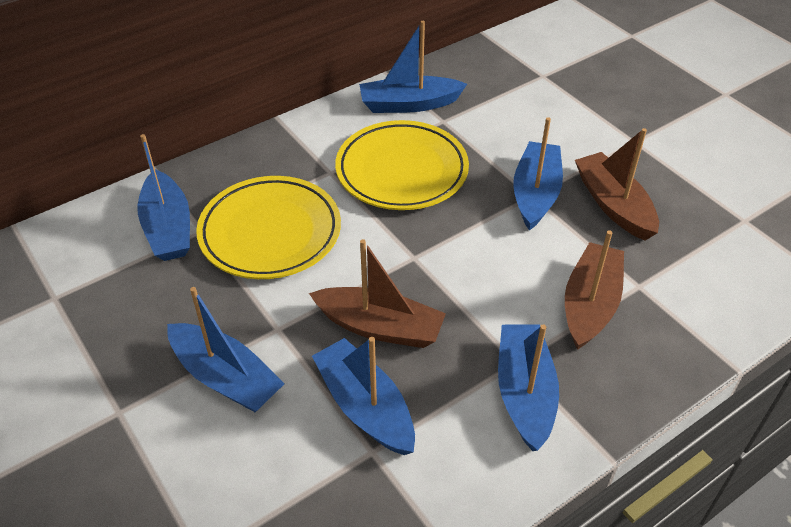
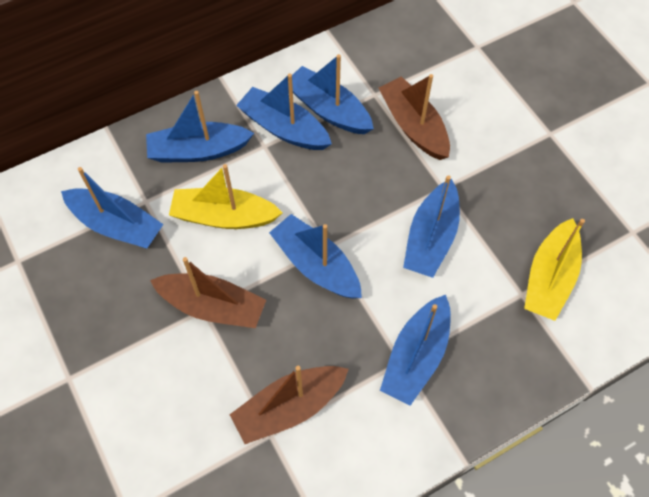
blue boat: 6 -> 7
yellow boat: 0 -> 2
yellow plate: 2 -> 0

